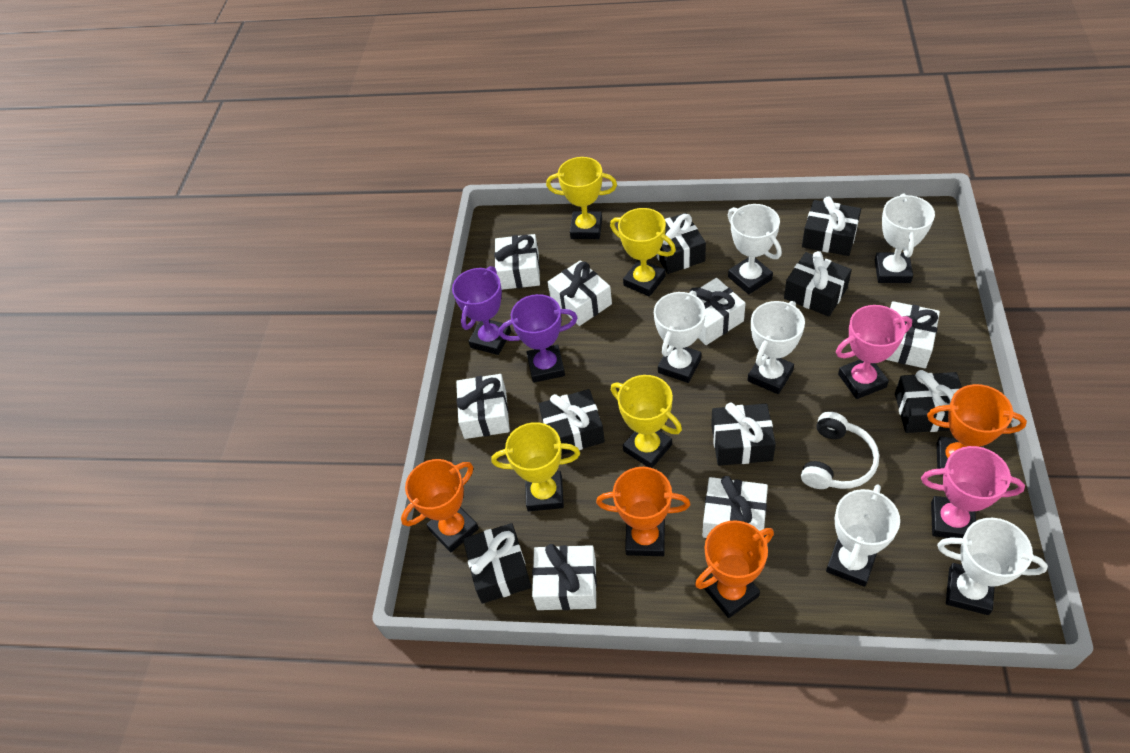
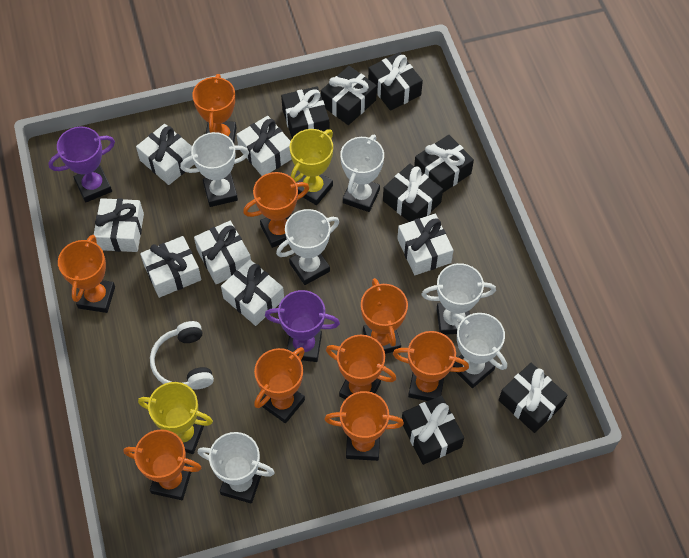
orange trophy: 4 -> 9
pink trophy: 2 -> 0
yellow trophy: 4 -> 2

